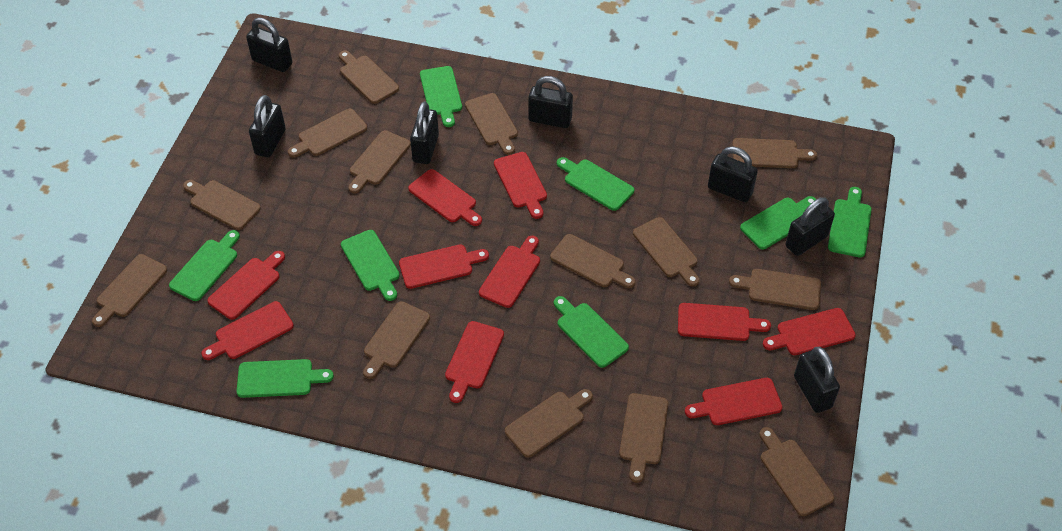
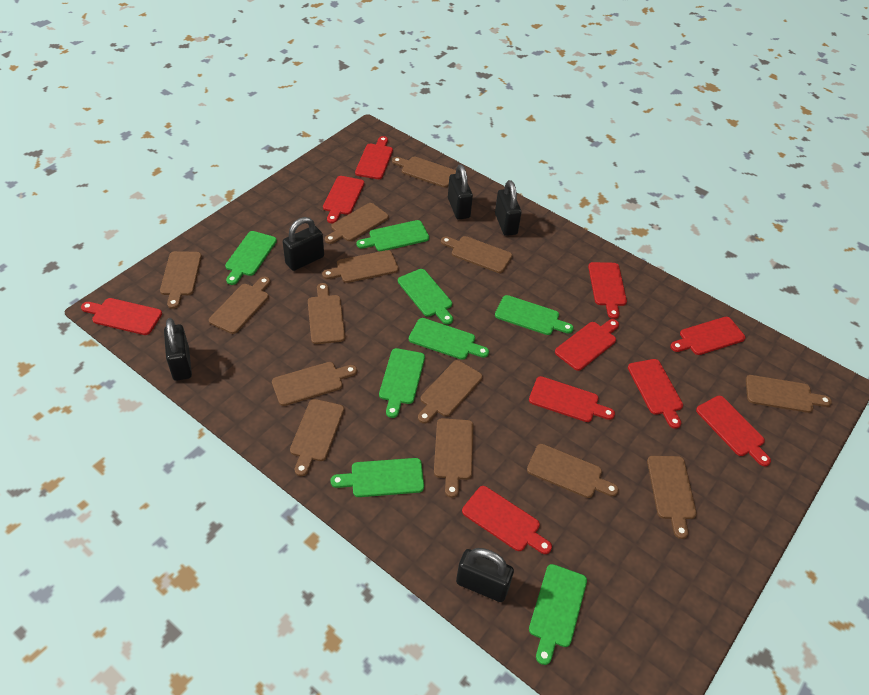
black padlock: 7 -> 5

